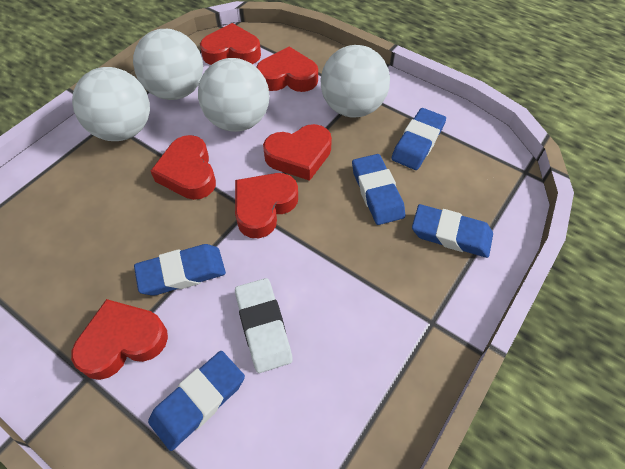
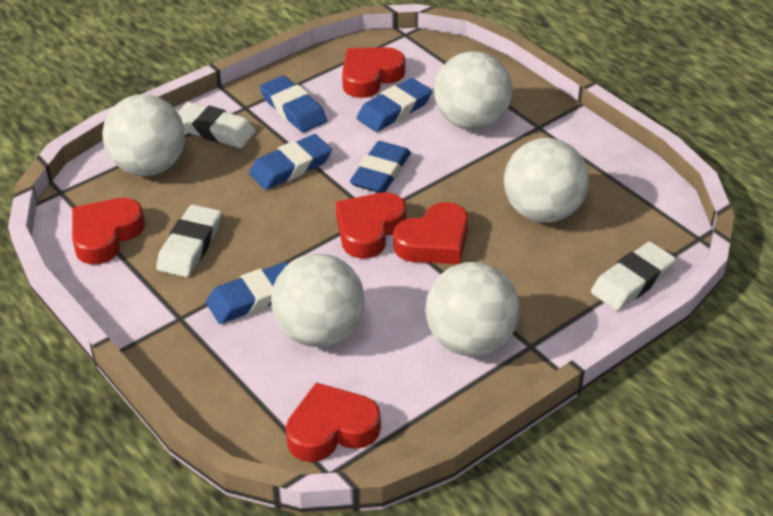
red heart: 6 -> 5
white ball: 4 -> 5
white eraser: 1 -> 3

